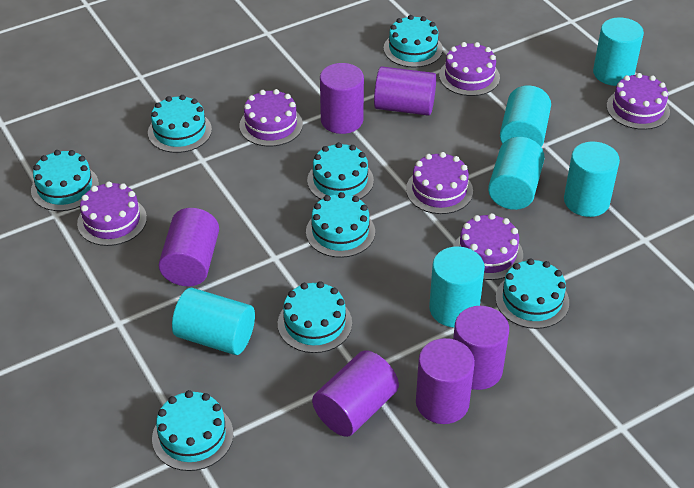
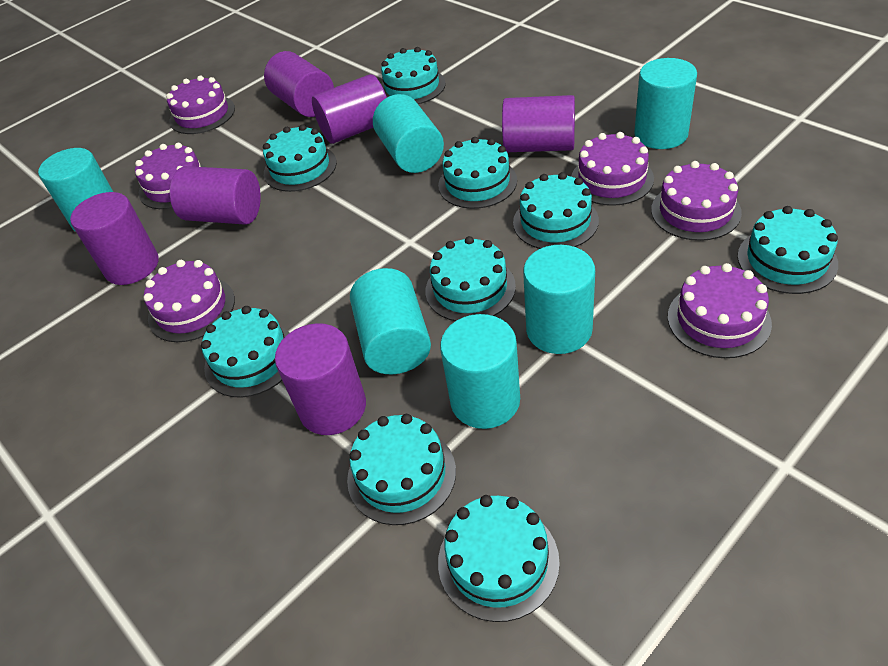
turquoise cake: 8 -> 9

